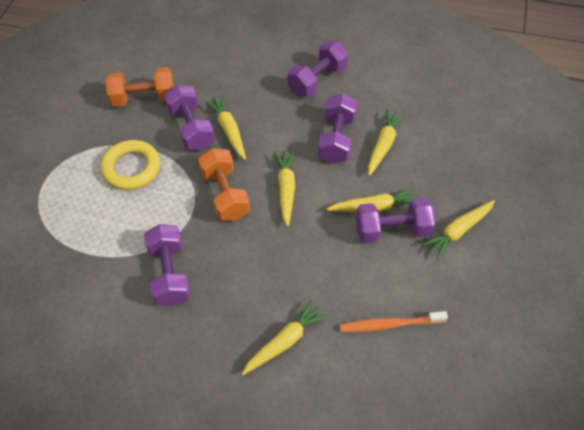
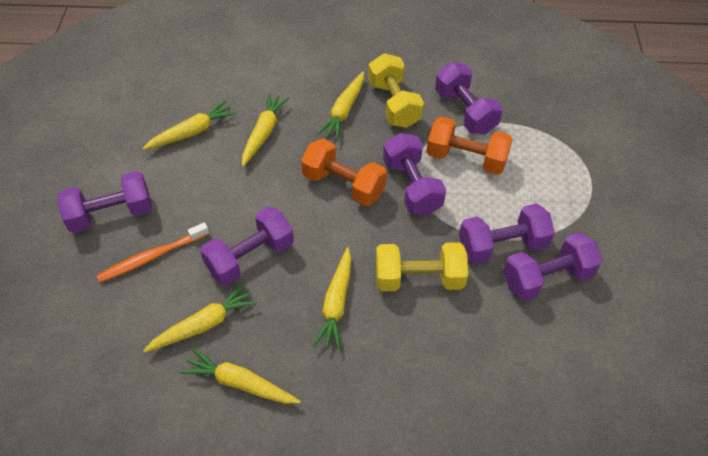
purple dumbbell: 5 -> 6
yellow dumbbell: 0 -> 2
yellow ring: 1 -> 0

